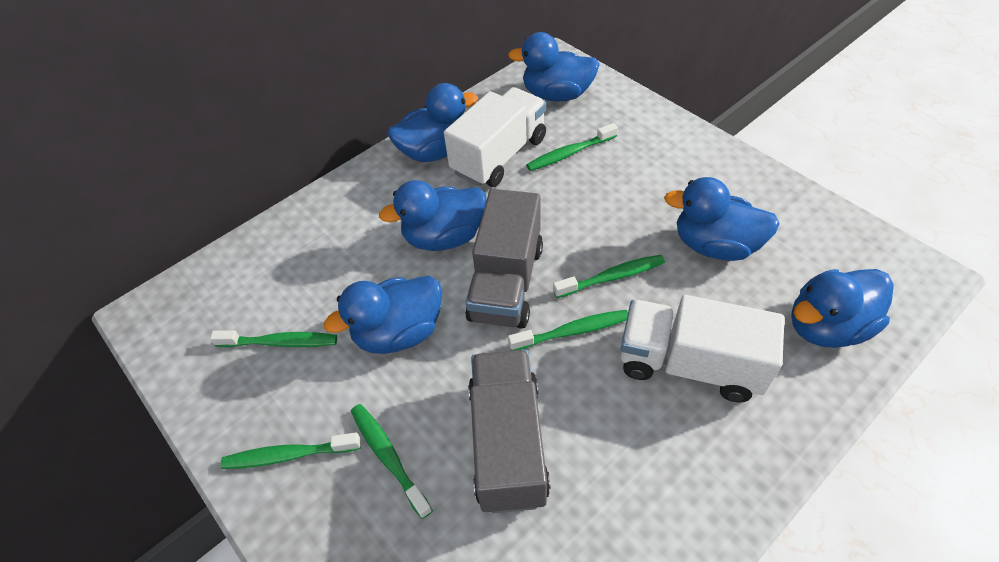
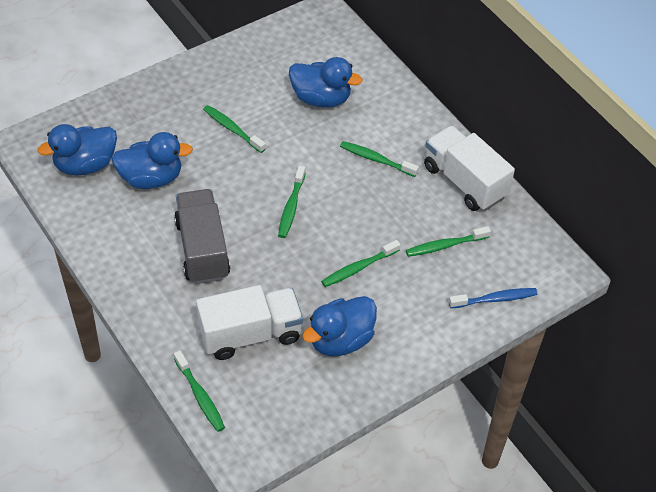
blue duck: 6 -> 4
blue toothbrush: 0 -> 1
grey truck: 2 -> 1

